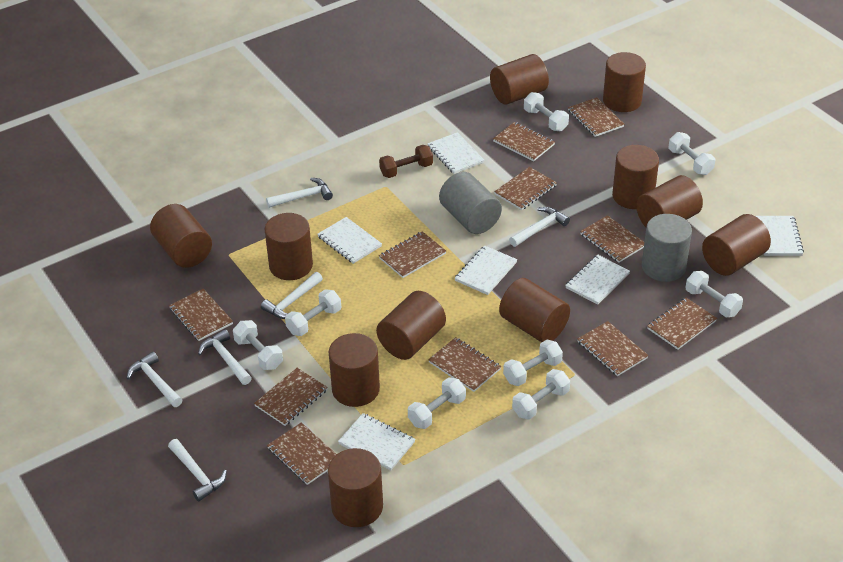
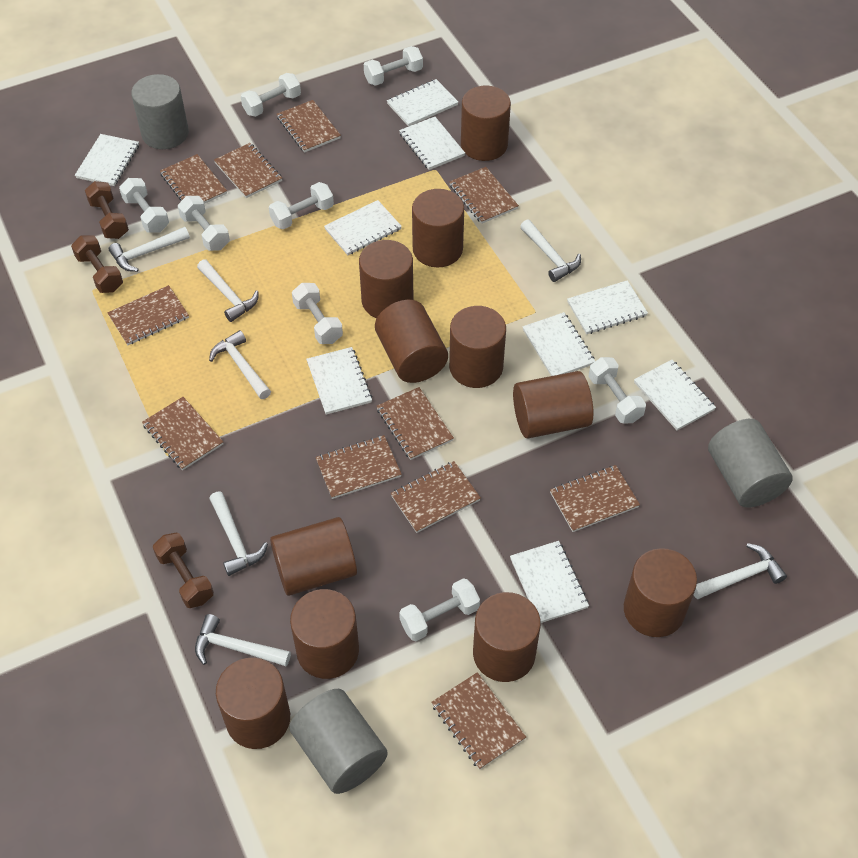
brown dumbbell: 1 -> 3
grey cylinder: 2 -> 3
white hammer: 6 -> 7
white notebook: 6 -> 9

